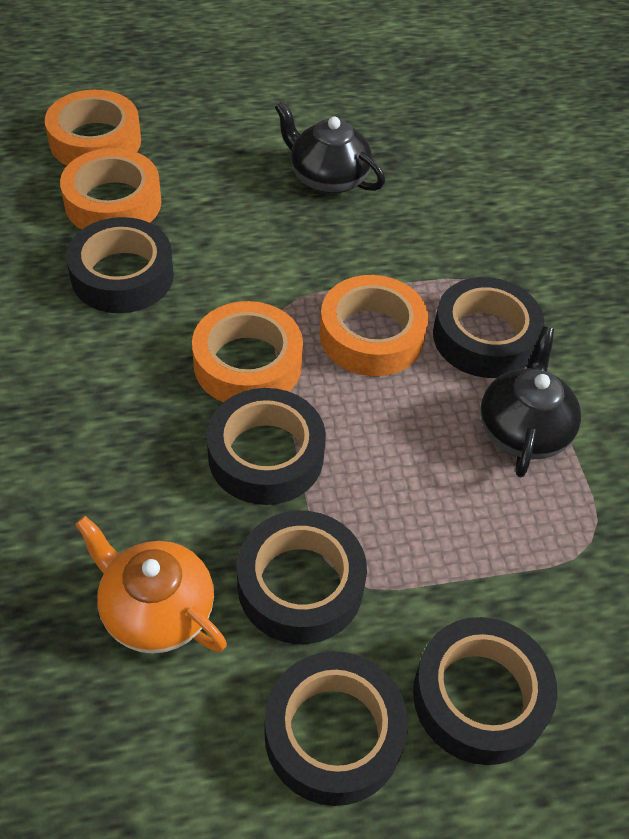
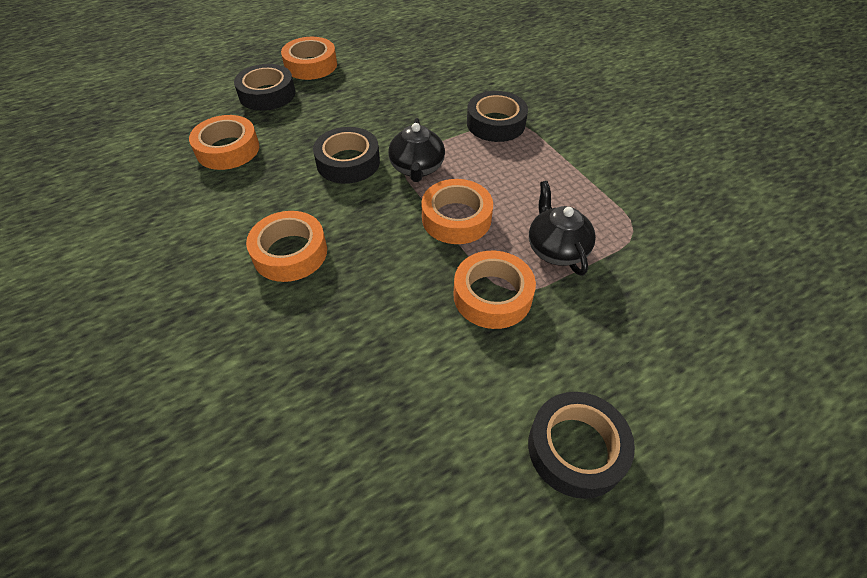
black tape: 6 -> 4
orange tape: 4 -> 5
orange teapot: 1 -> 0

